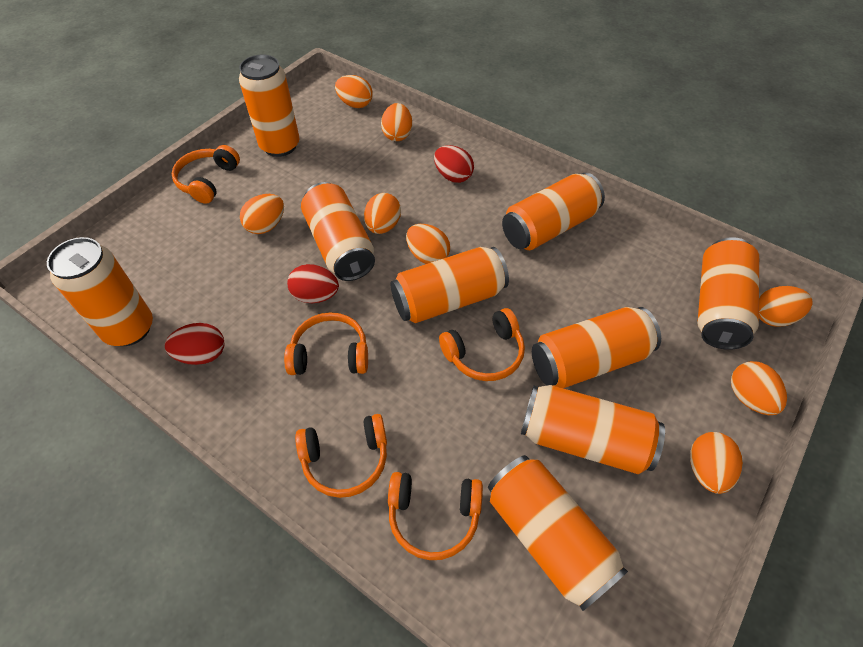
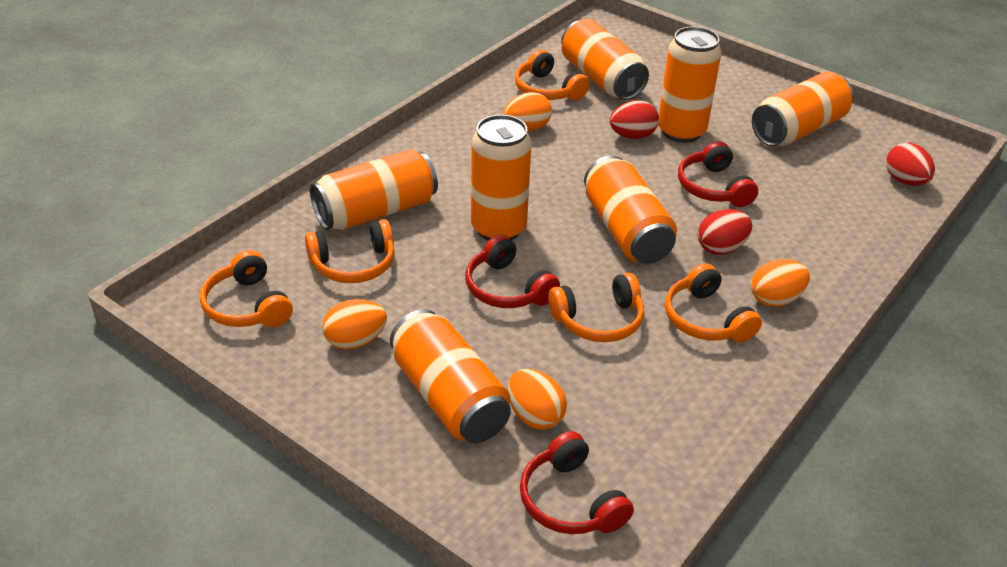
orange can: 9 -> 7
orange egg: 8 -> 4
red headphones: 0 -> 3

